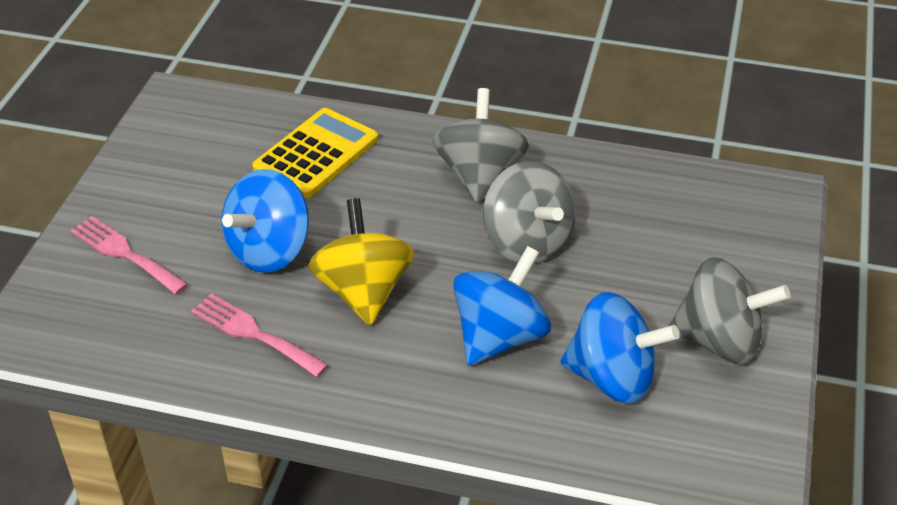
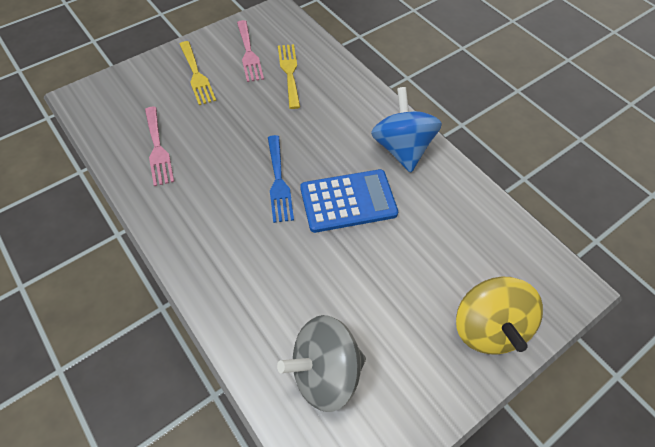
blue calculator: 0 -> 1
blue fork: 0 -> 1
blue spinning top: 3 -> 1
grey spinning top: 3 -> 1
yellow calculator: 1 -> 0
yellow fork: 0 -> 2

